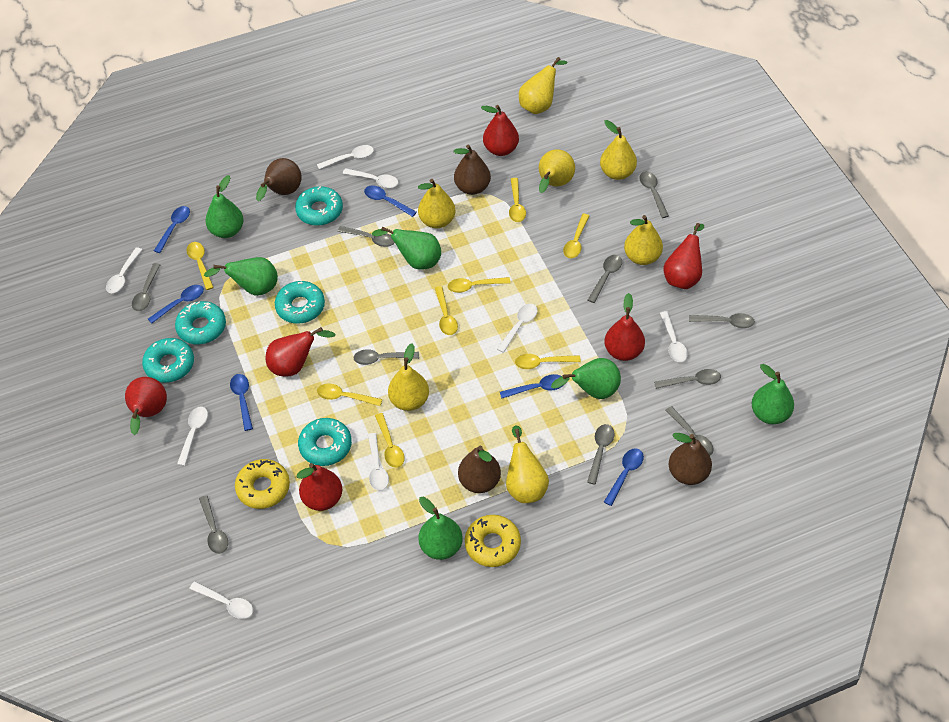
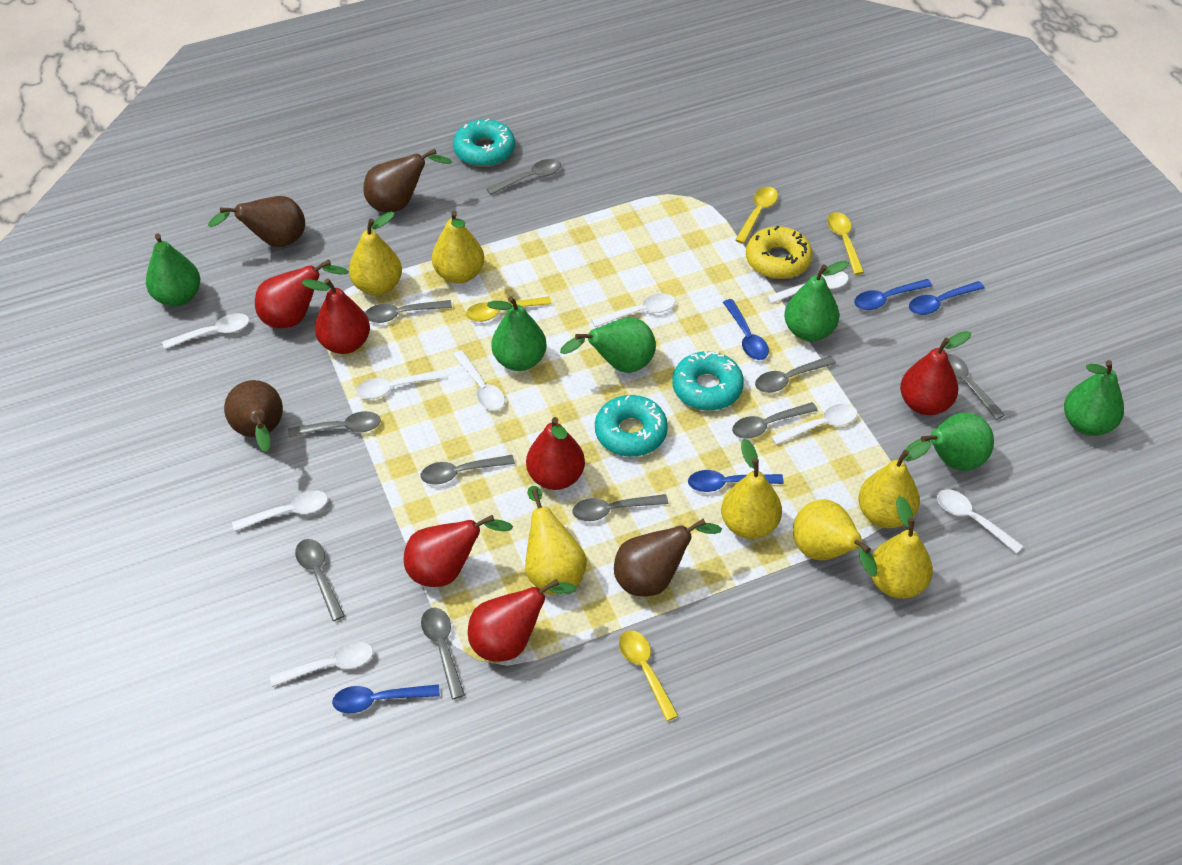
blue spoon: 6 -> 5
turquoise donut: 5 -> 3
white spoon: 8 -> 9
yellow donut: 2 -> 1
yellow spoon: 8 -> 4

